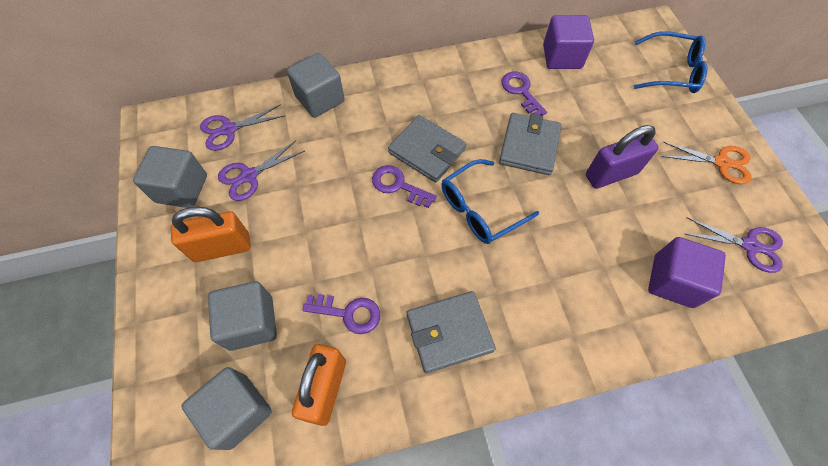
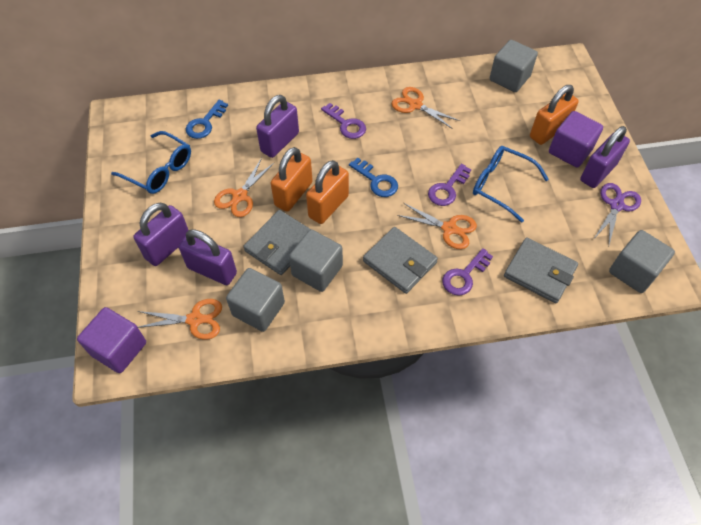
blue key: 0 -> 2
orange padlock: 2 -> 3
orange scissors: 1 -> 4
purple padlock: 1 -> 4
purple scissors: 3 -> 1

